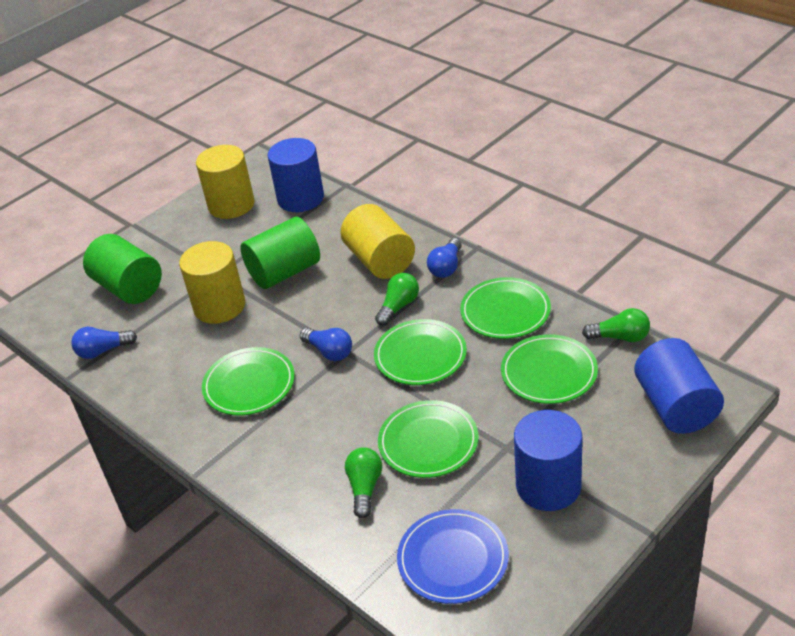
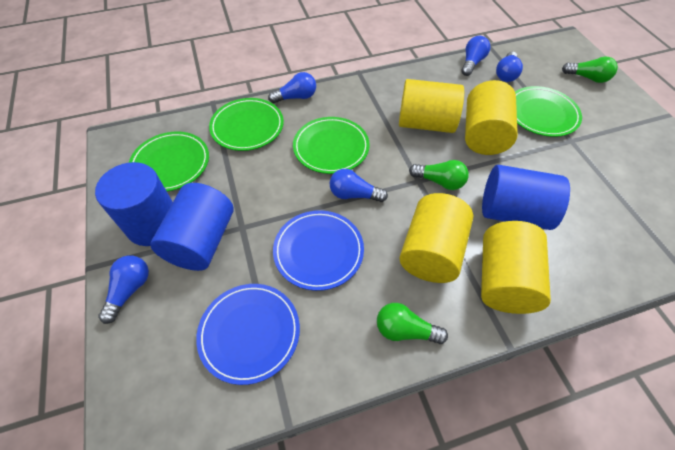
blue light bulb: 3 -> 5
blue plate: 1 -> 2
green cylinder: 2 -> 0
green plate: 5 -> 4
yellow cylinder: 3 -> 4

